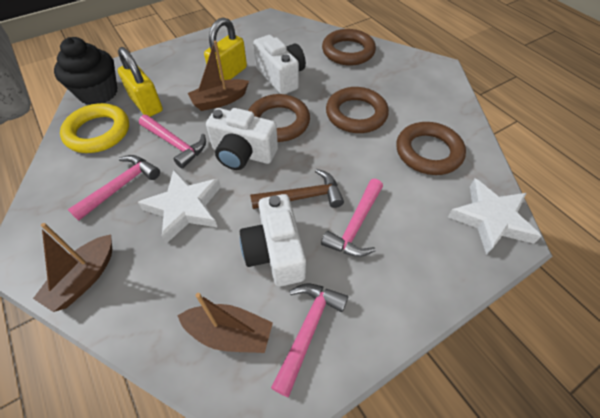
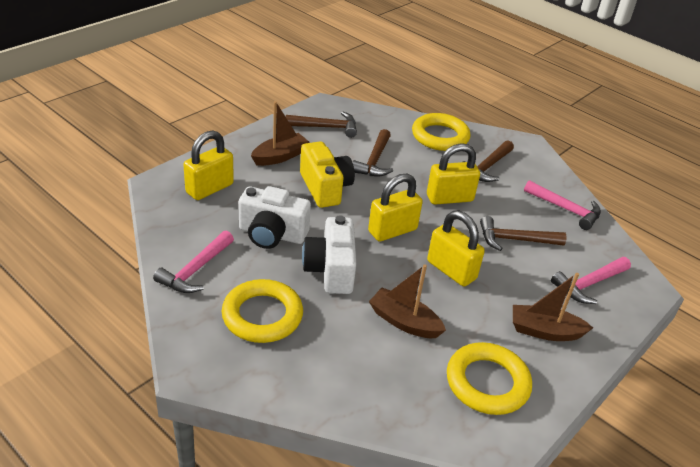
black cupcake: 1 -> 0
brown hammer: 1 -> 4
brown ring: 4 -> 0
pink hammer: 4 -> 3
white camera: 3 -> 2
white star: 2 -> 0
yellow camera: 0 -> 1
yellow padlock: 2 -> 4
yellow ring: 1 -> 3

